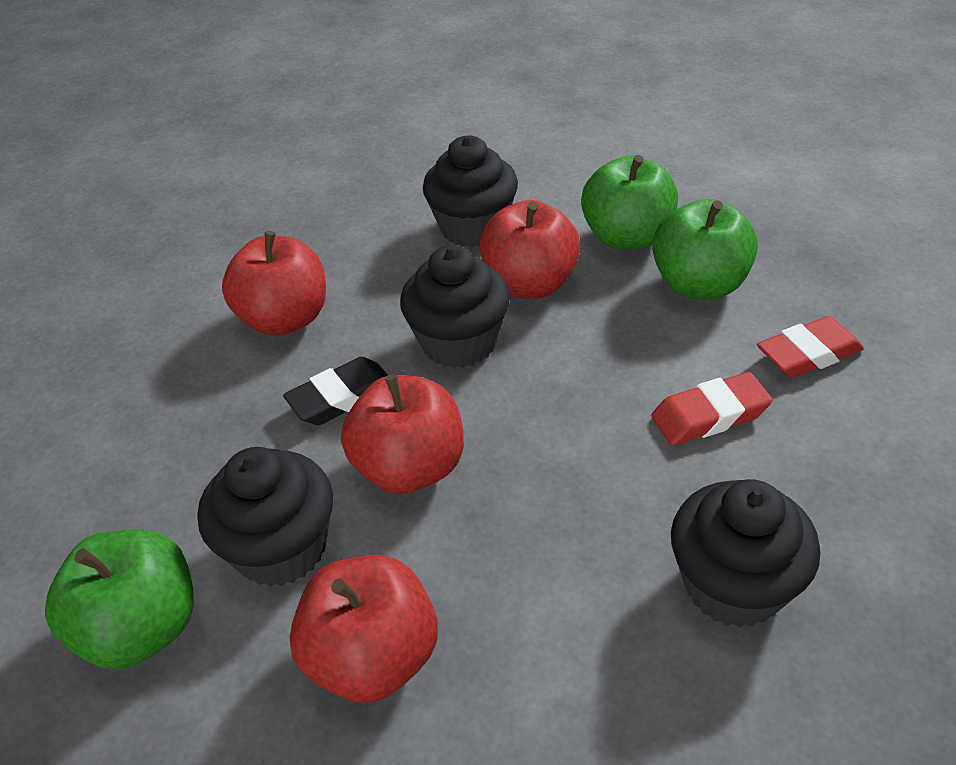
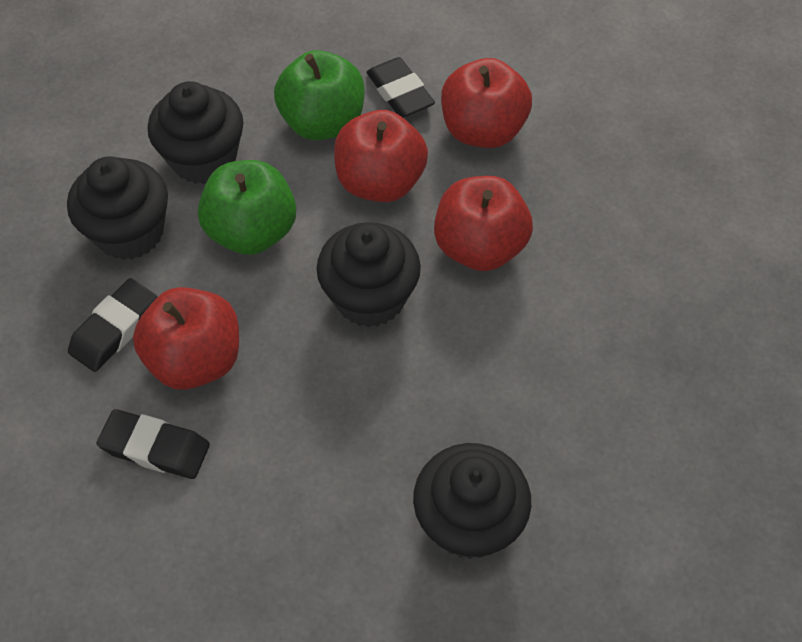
black eraser: 1 -> 3
green apple: 3 -> 2
red eraser: 2 -> 0

